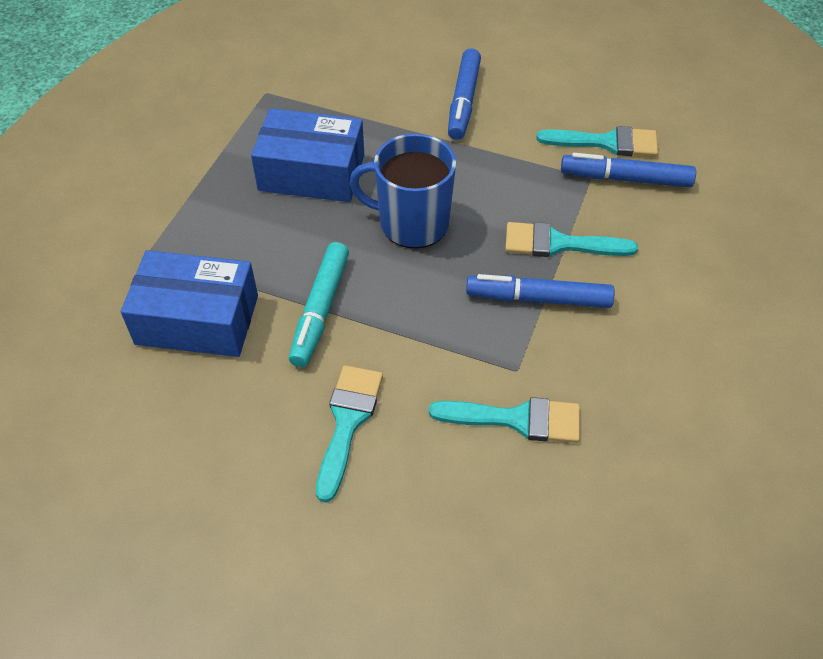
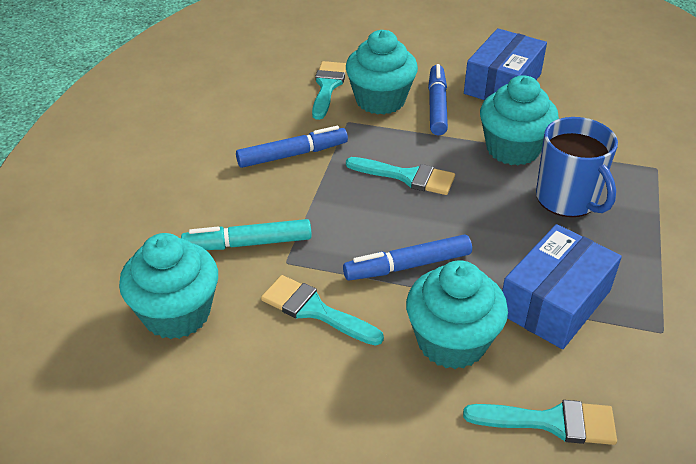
turquoise cupcake: 0 -> 4

